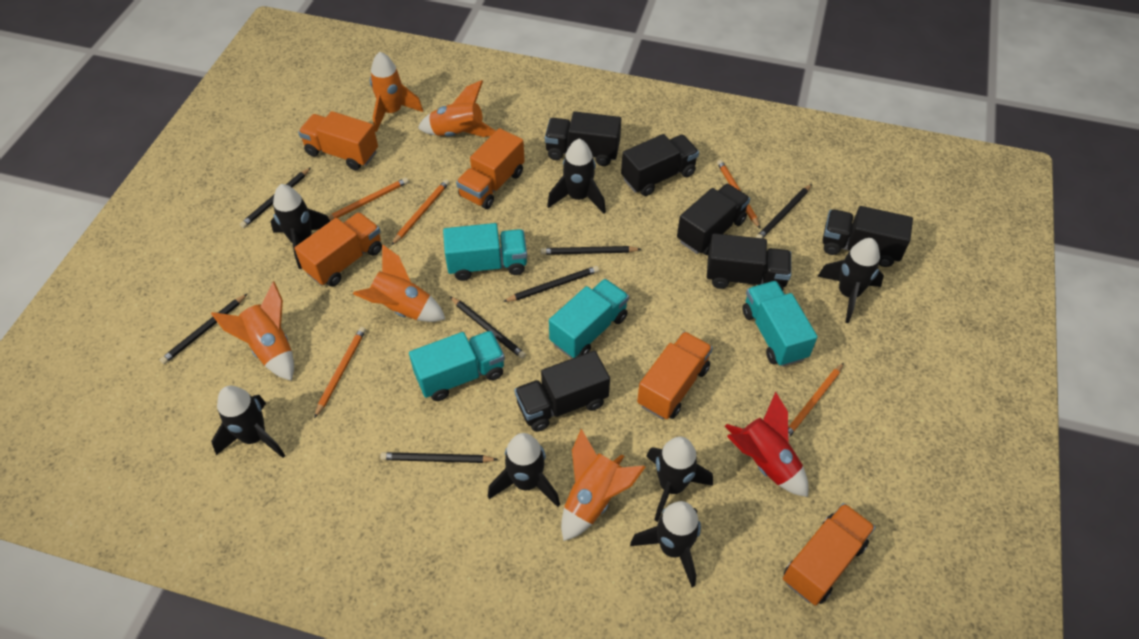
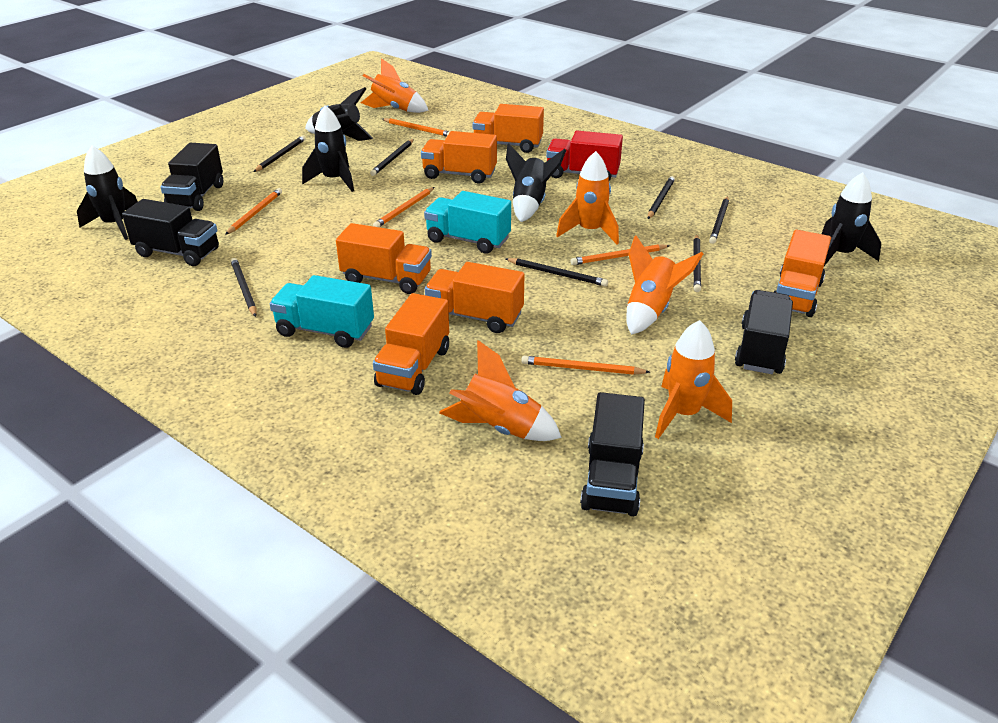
black rocket: 7 -> 5
black truck: 6 -> 4
orange truck: 5 -> 6
red rocket: 1 -> 0
red truck: 0 -> 1
turquoise truck: 4 -> 2

